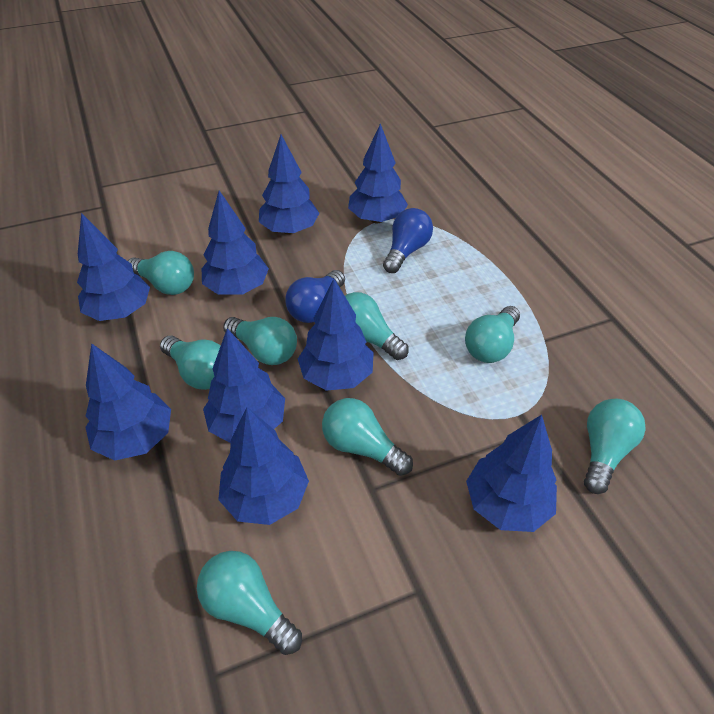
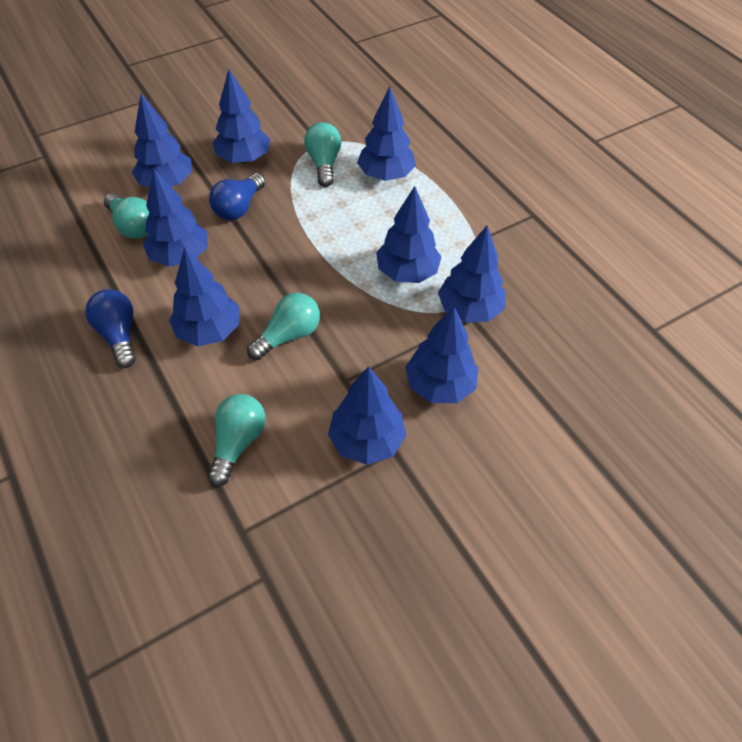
turquoise light bulb: 8 -> 4

